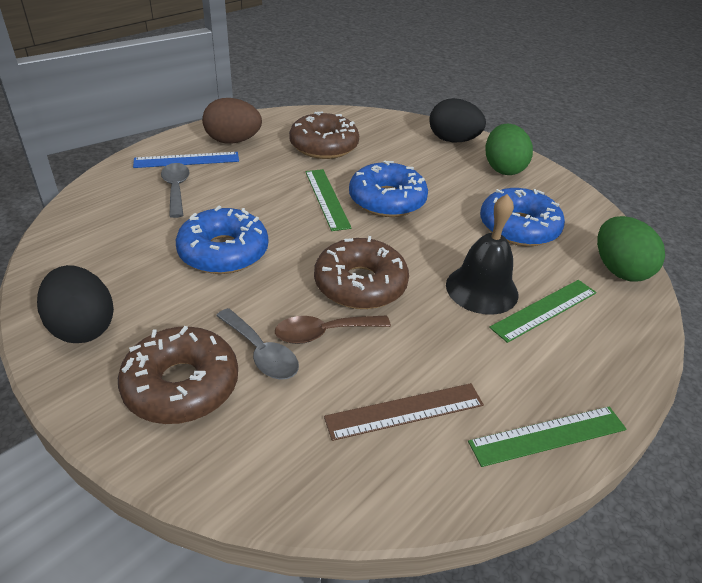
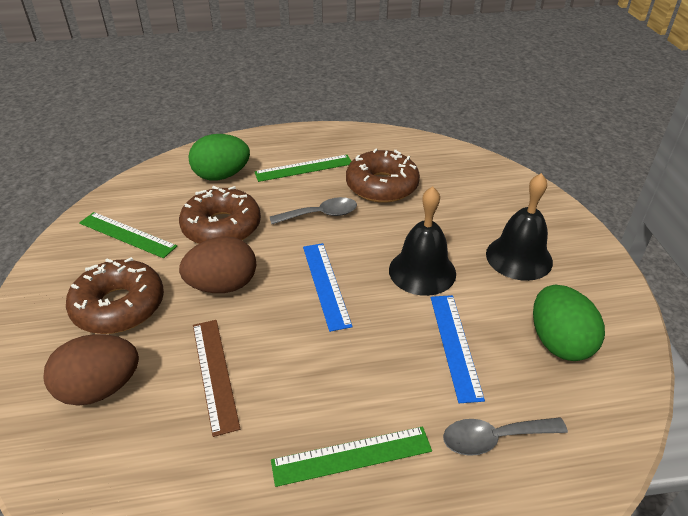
black bell: 1 -> 2
black egg: 2 -> 0
blue donut: 3 -> 0
blue ruler: 1 -> 2
brown egg: 1 -> 2
brown spoon: 1 -> 0

